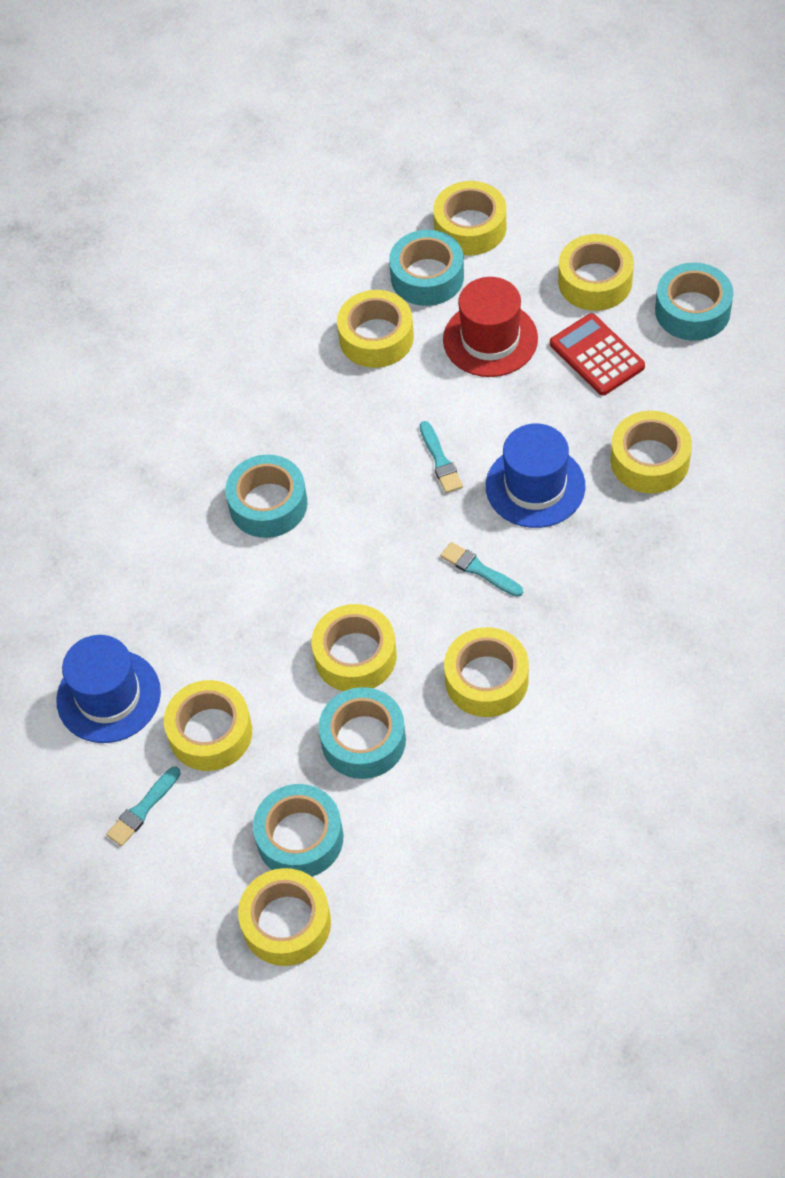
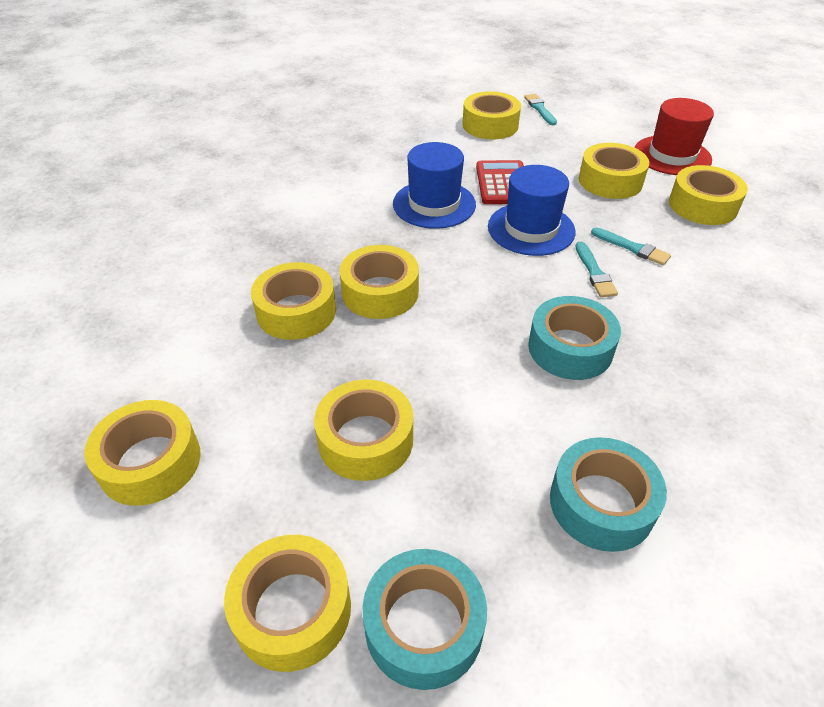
turquoise tape: 5 -> 3

